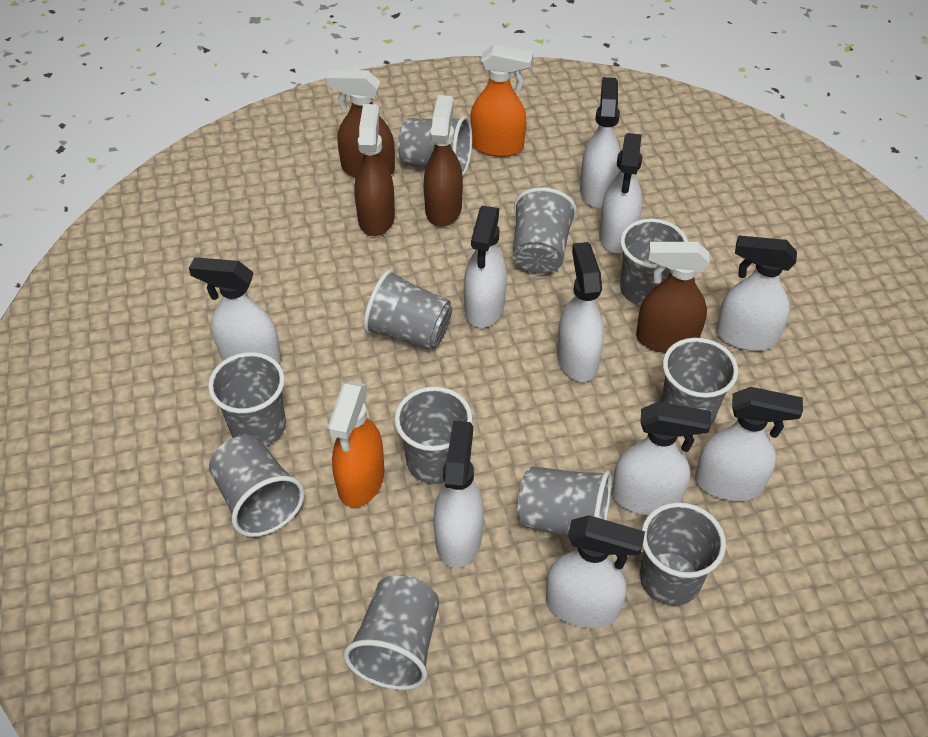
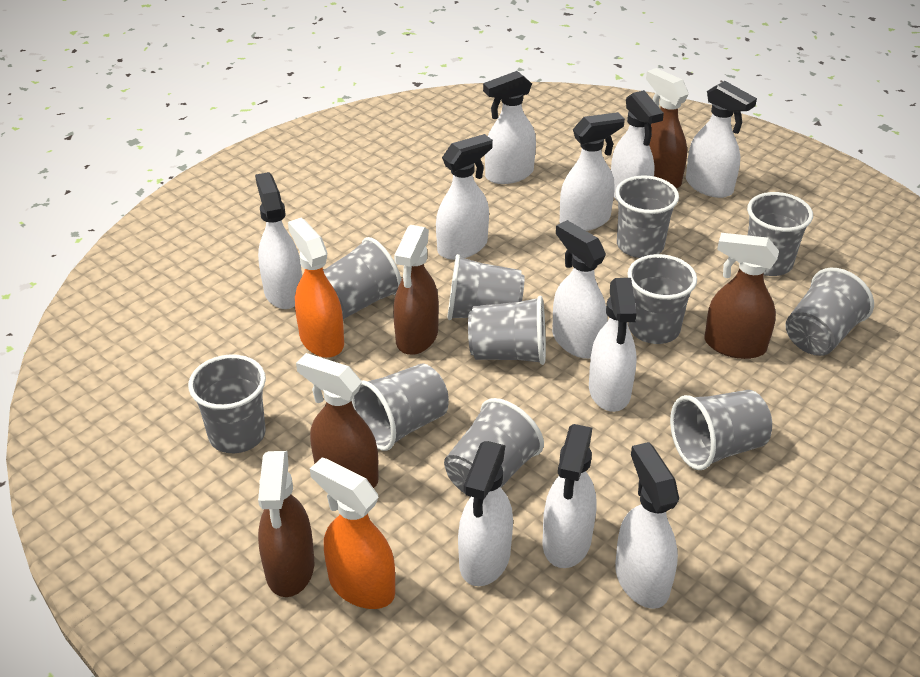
brown spray bottle: 4 -> 5
white spray bottle: 10 -> 11

